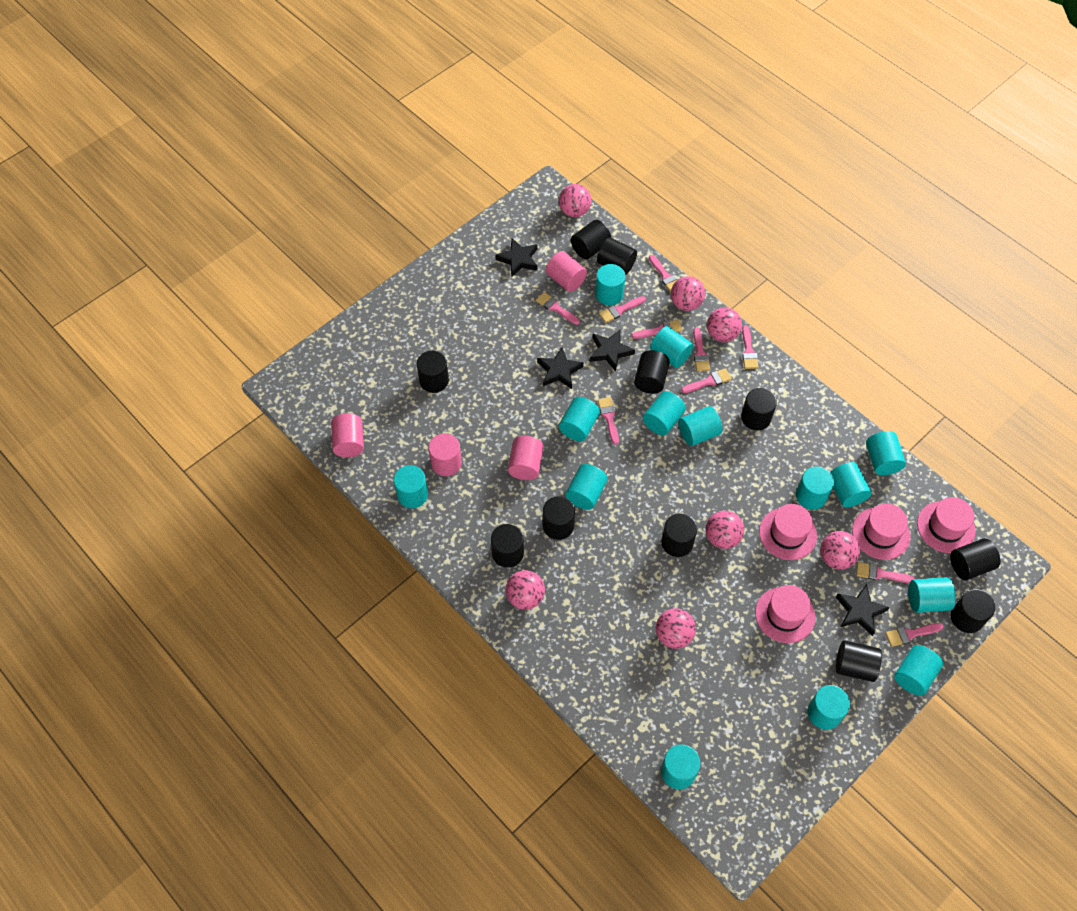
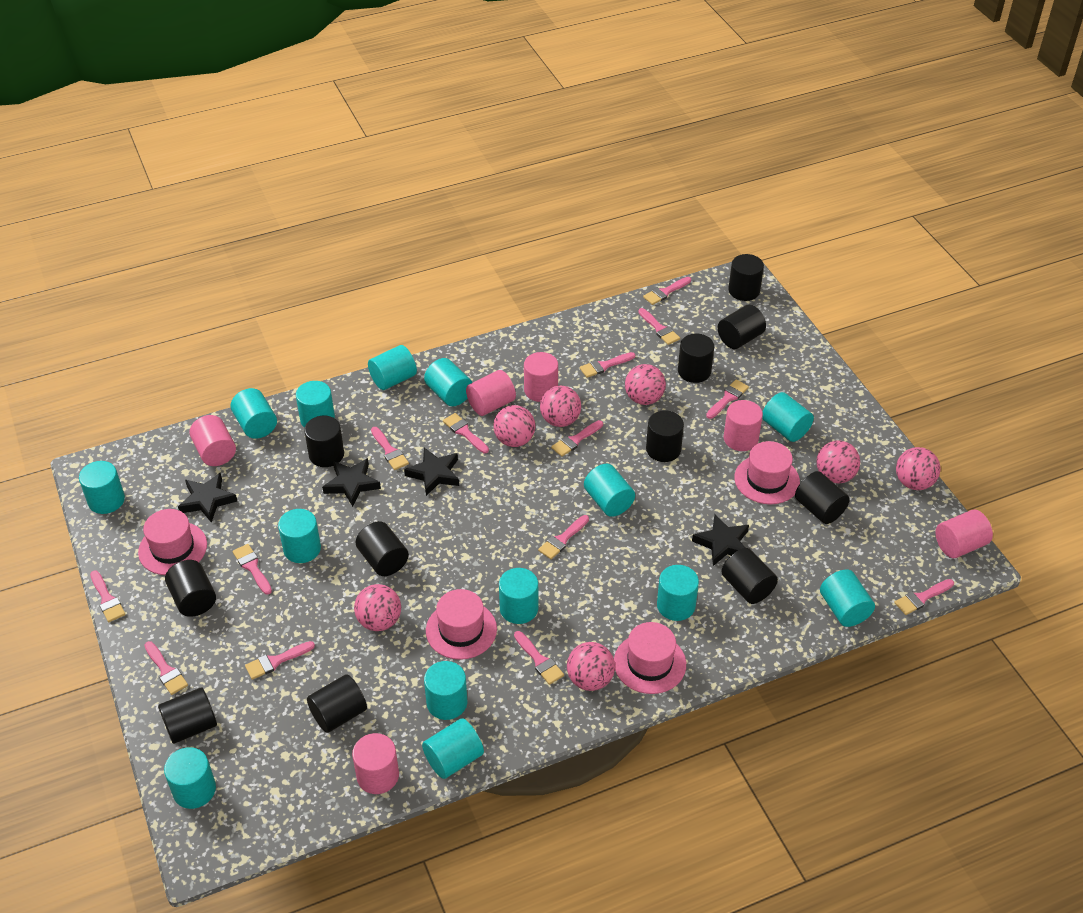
pink brush: 10 -> 14
pink cylinder: 4 -> 6

